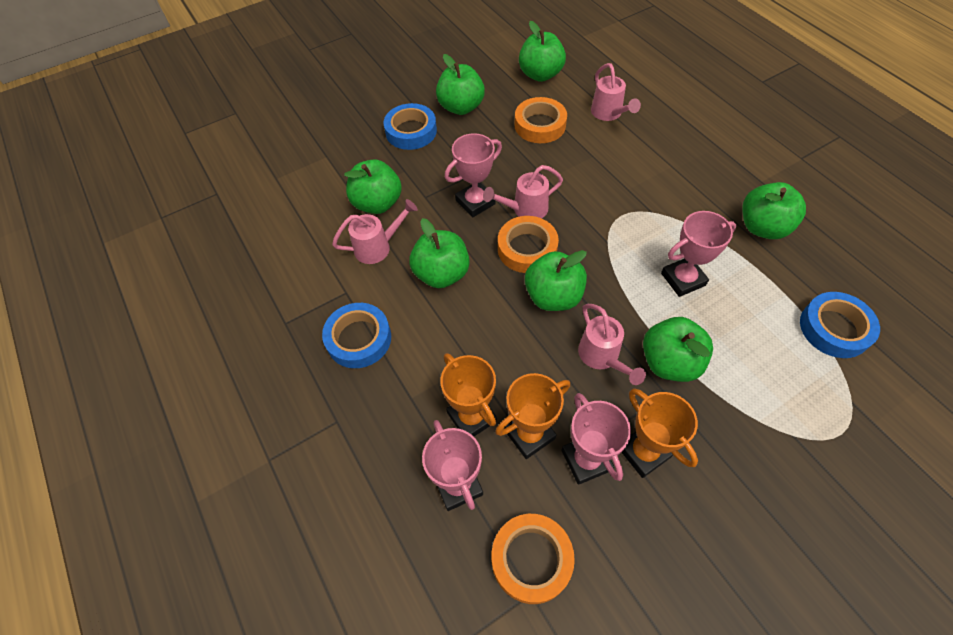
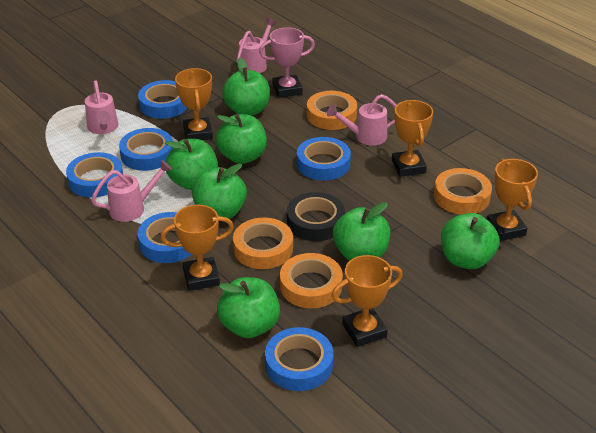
black tape: 0 -> 1
blue tape: 3 -> 6
orange tape: 3 -> 4
orange trophy: 3 -> 5
pink trophy: 4 -> 1

